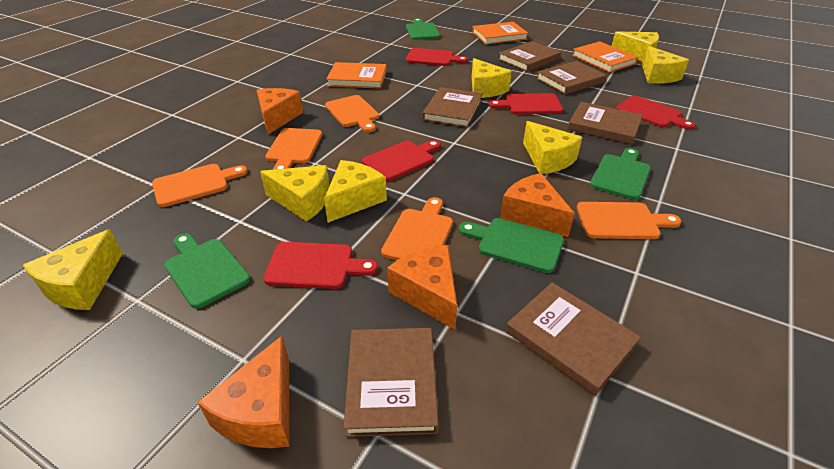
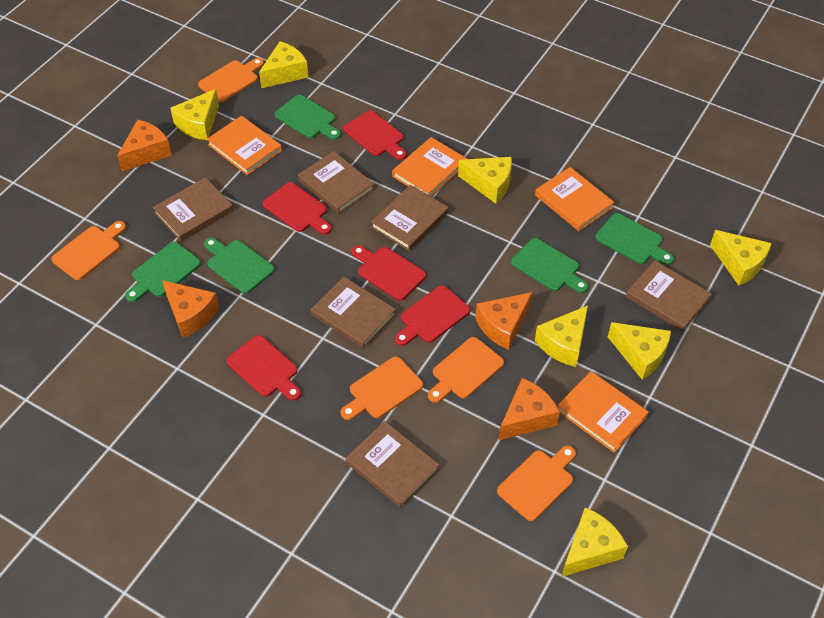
green cutting board: 4 -> 5
orange book: 3 -> 4

